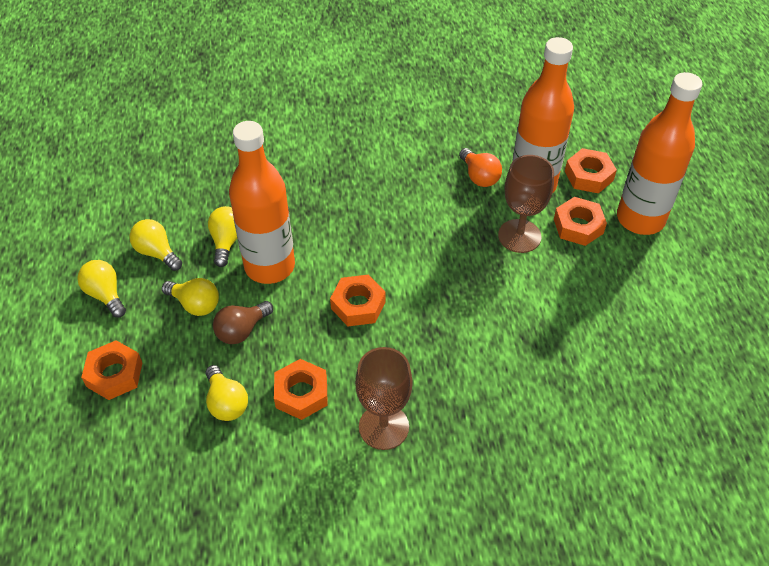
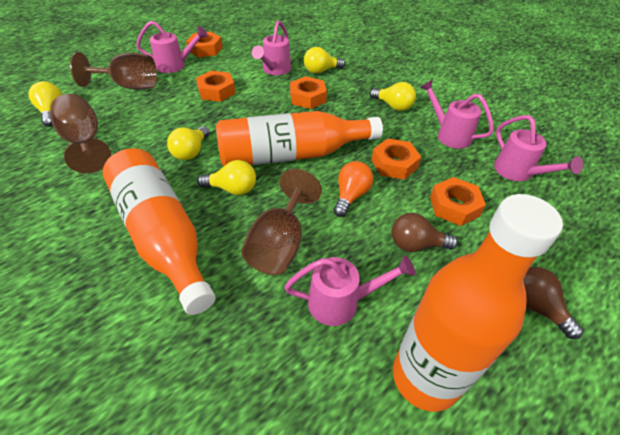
brown goblet: 2 -> 3
brown light bulb: 1 -> 2
pink watering can: 0 -> 5

